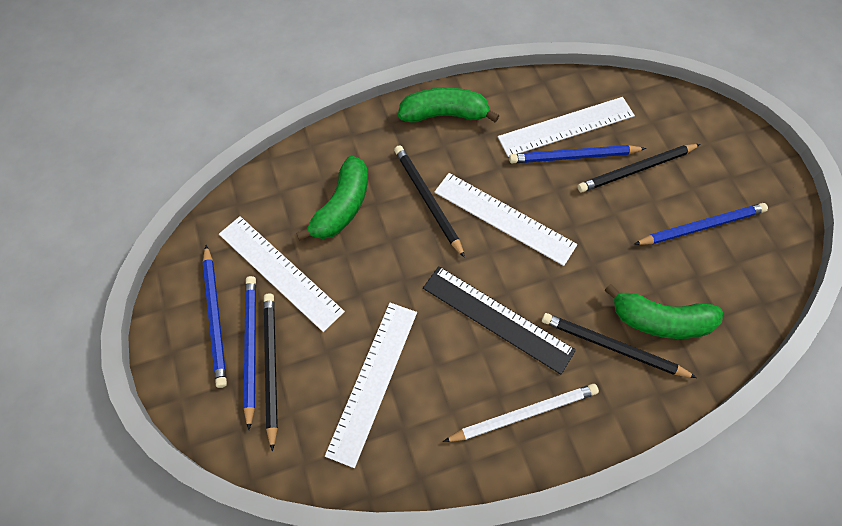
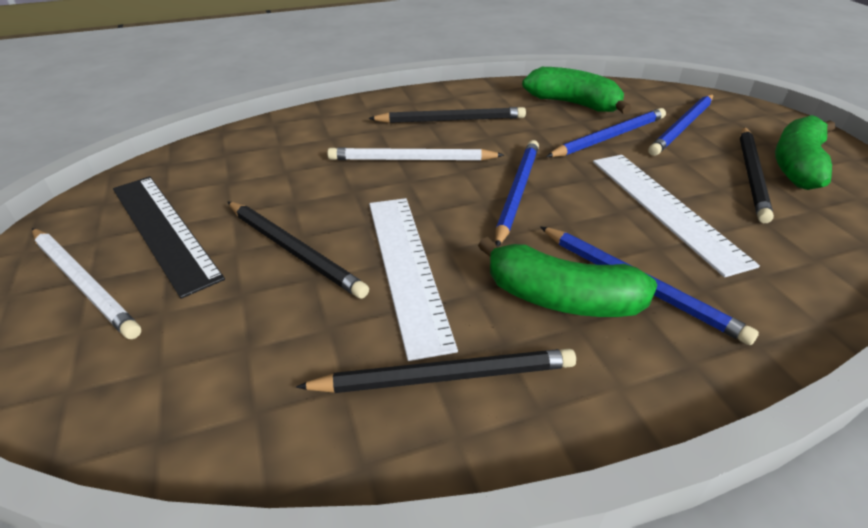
white pencil: 1 -> 2
white ruler: 4 -> 2

